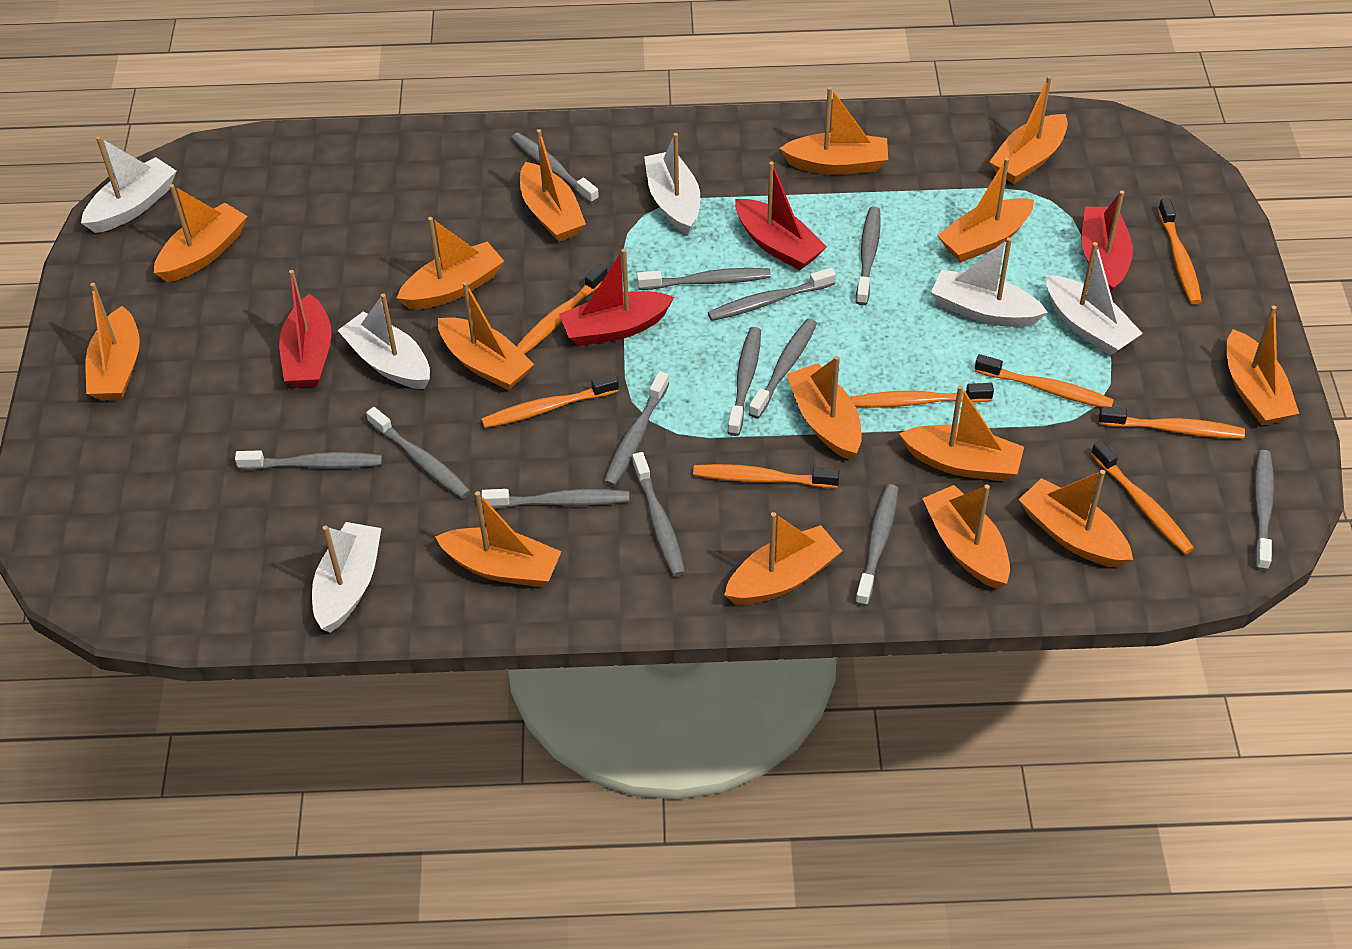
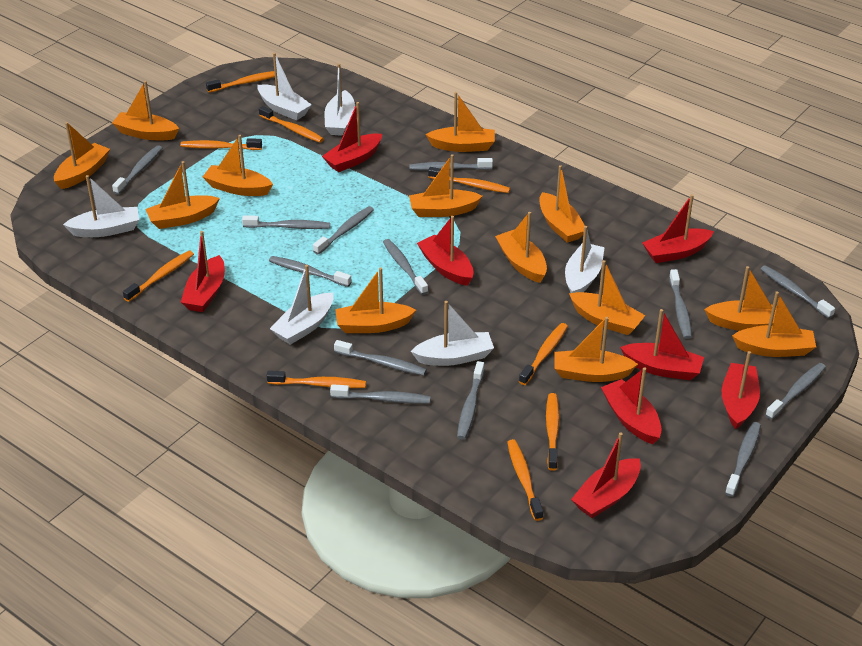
orange boat: 15 -> 13
orange toothbrush: 8 -> 9
red boat: 4 -> 8

